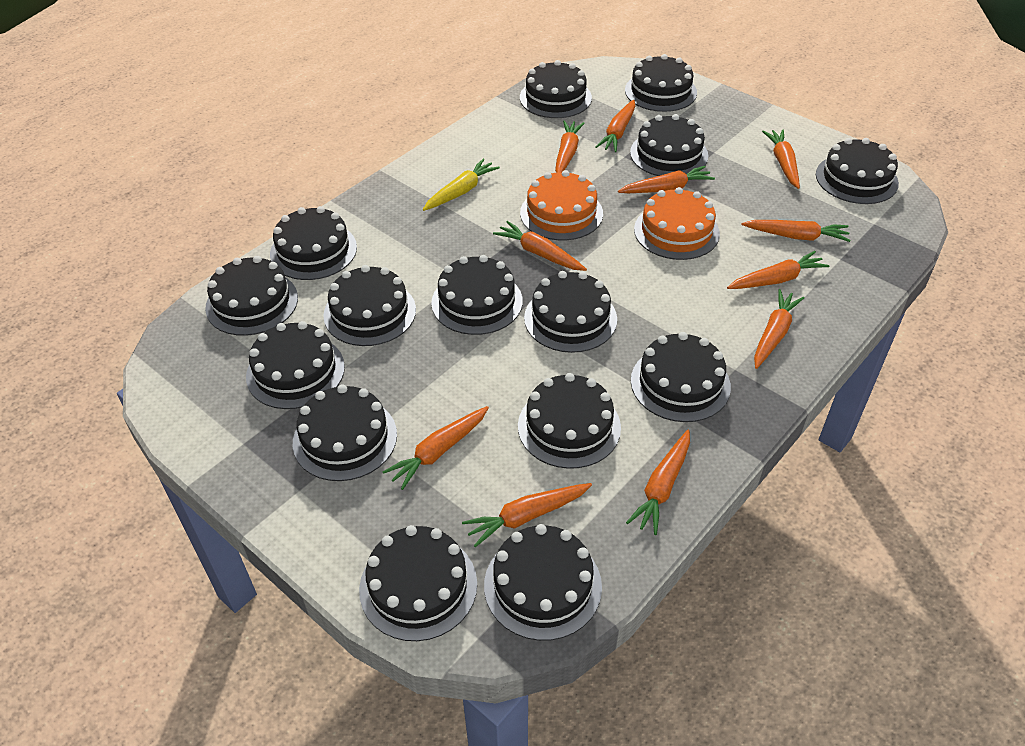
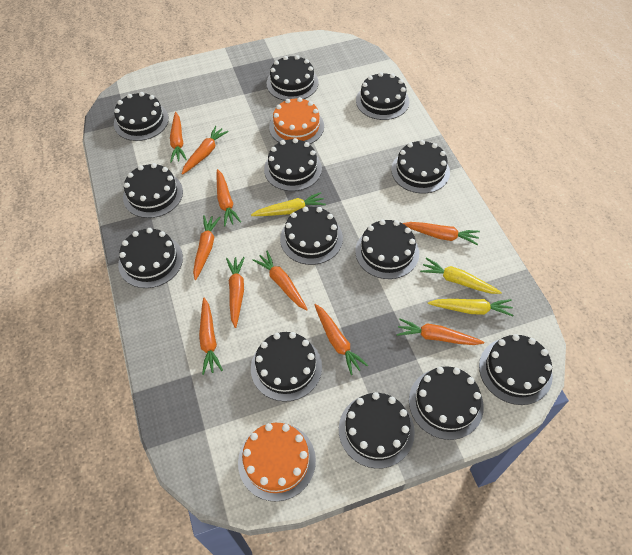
black cake: 15 -> 13
orange carrot: 11 -> 10
yellow carrot: 1 -> 3

